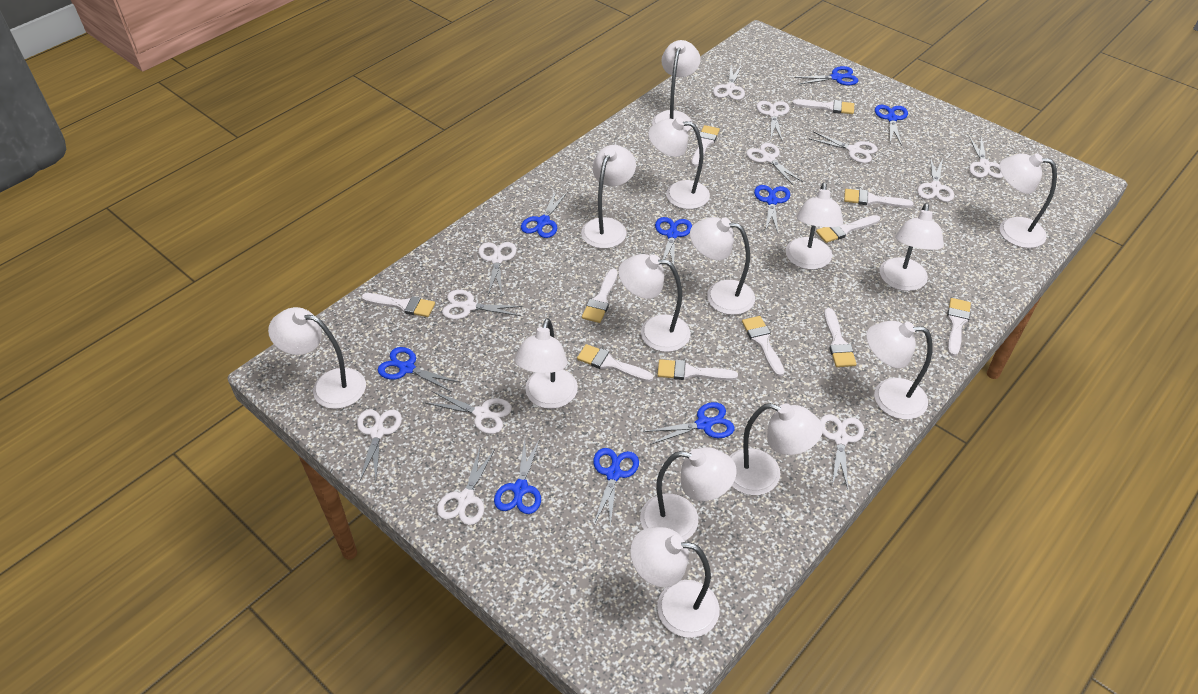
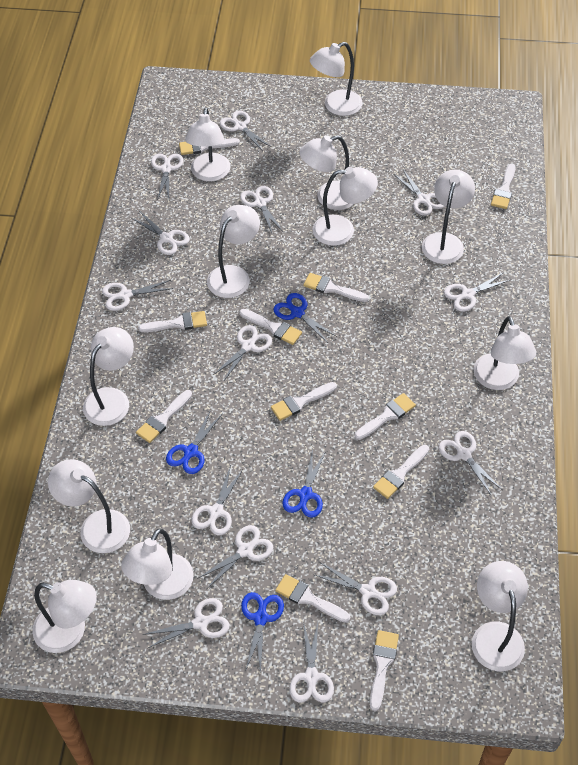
blue scissors: 9 -> 4
white lamp: 14 -> 12
white scissors: 12 -> 14

